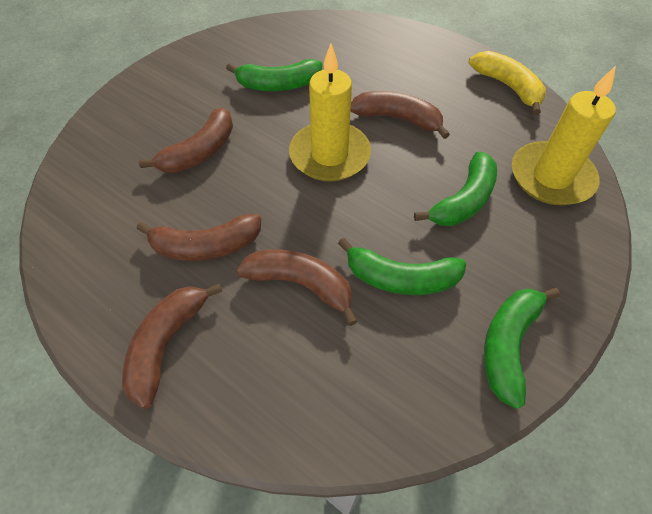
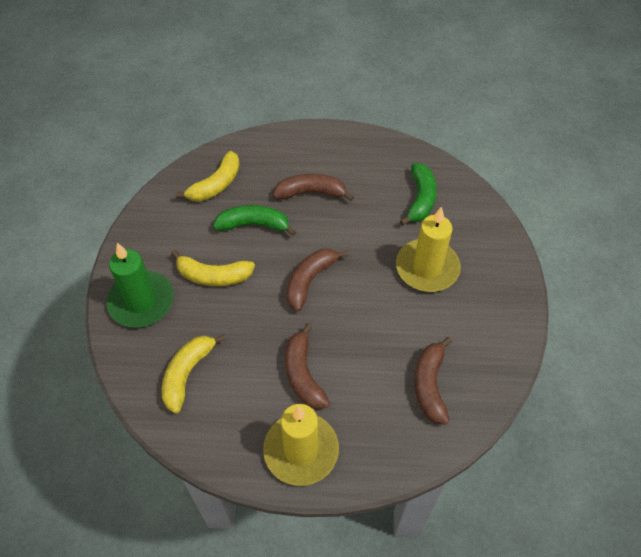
brown banana: 5 -> 4
green banana: 4 -> 2
green candle: 0 -> 1
yellow banana: 1 -> 3

